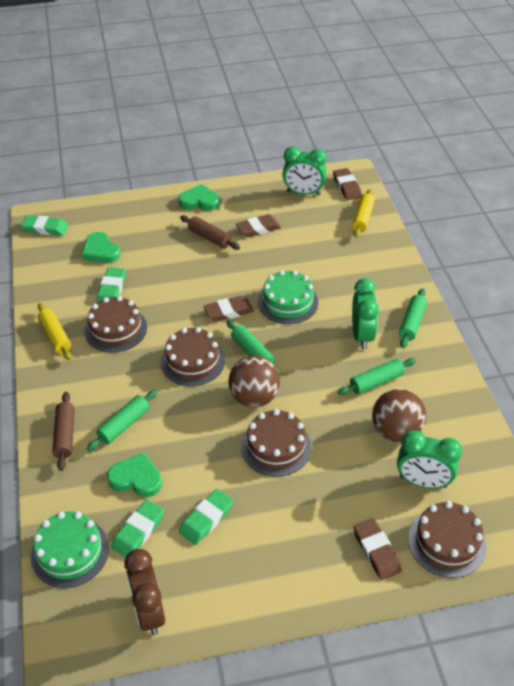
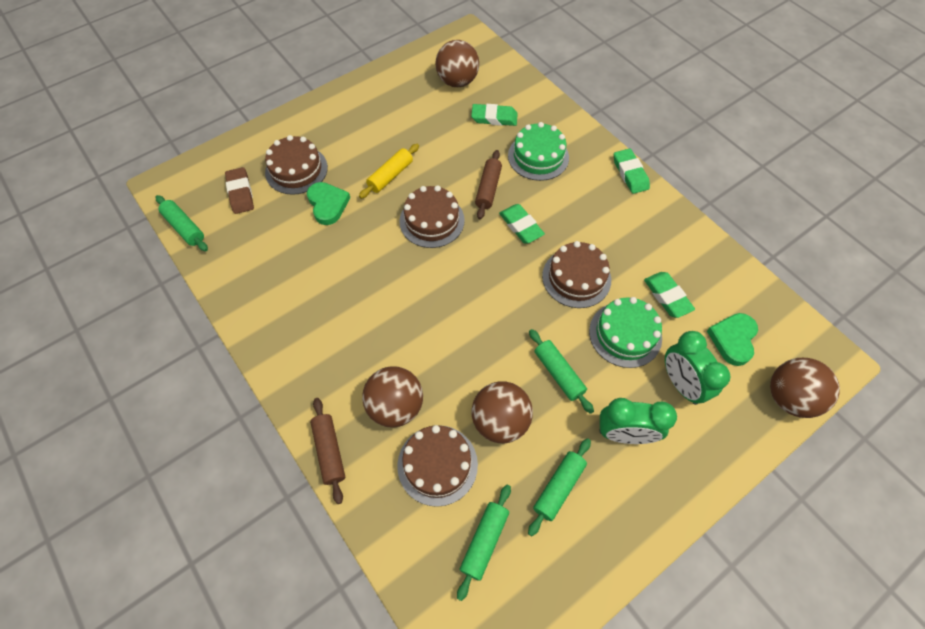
brown ball: 2 -> 4
brown clock: 1 -> 0
brown eraser: 4 -> 1
green clock: 3 -> 2
green heart: 3 -> 2
yellow rolling pin: 2 -> 1

